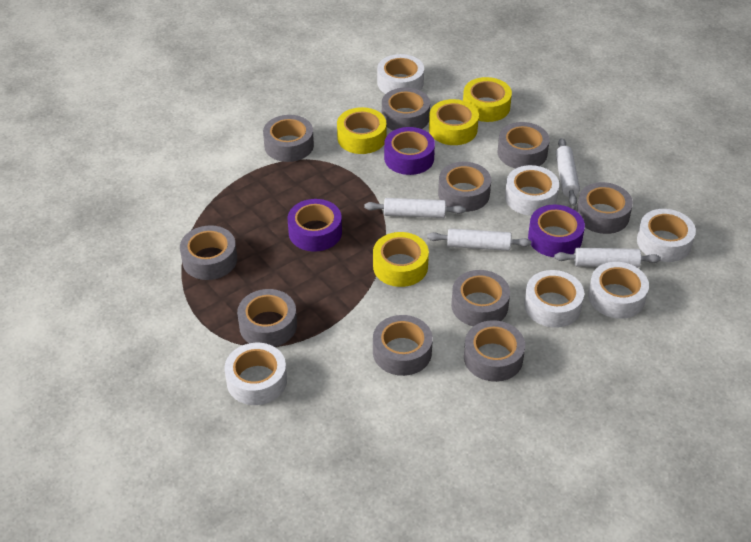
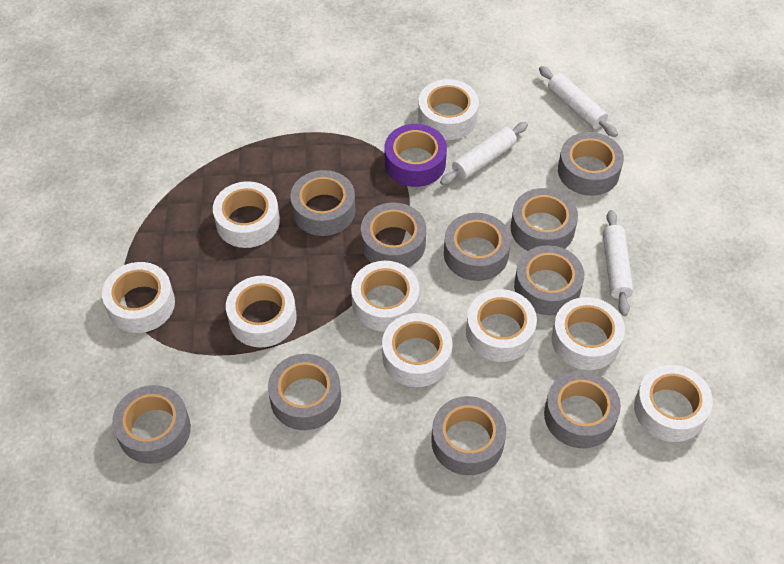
purple tape: 3 -> 1
white rolling pin: 4 -> 3
white tape: 6 -> 9
yellow tape: 4 -> 0

